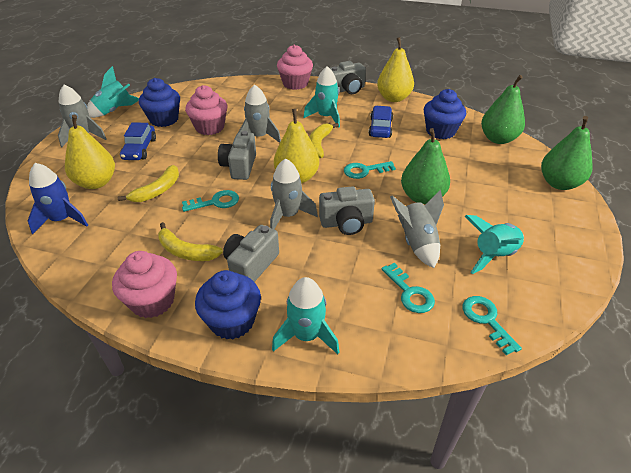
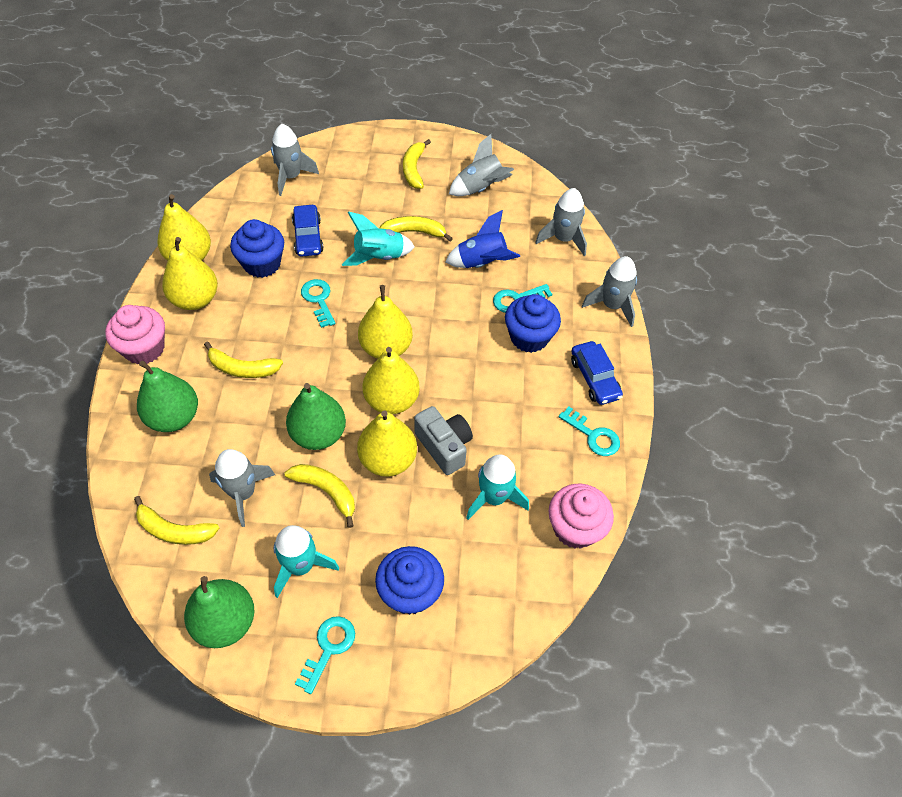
grey camera: 4 -> 1
grey rocket: 4 -> 5
pink cupcake: 3 -> 2
turquoise rocket: 4 -> 3
yellow banana: 3 -> 5
yellow pear: 3 -> 5

